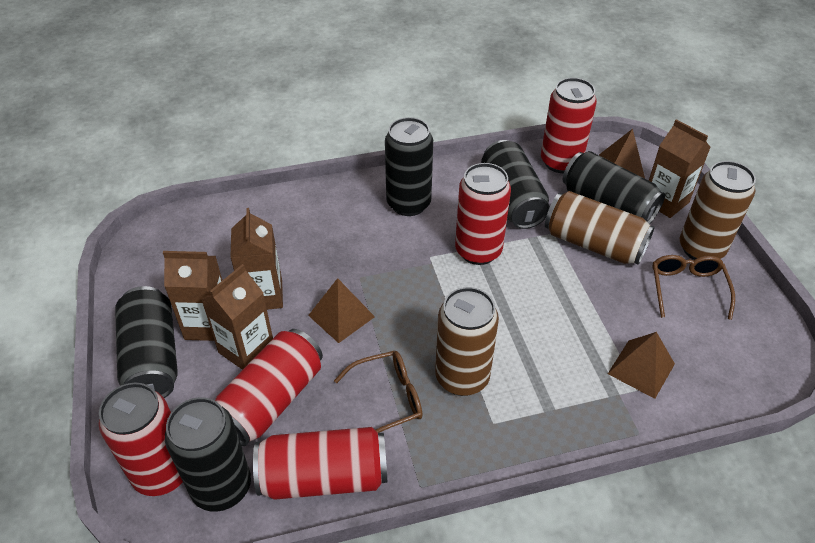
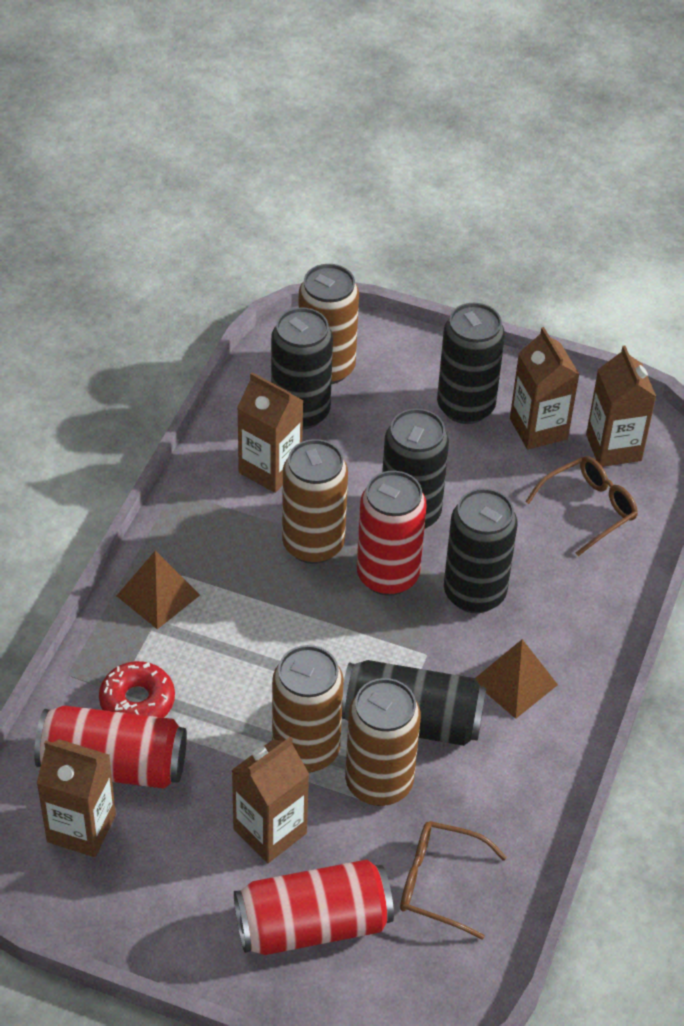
brown can: 3 -> 4
brown carton: 4 -> 5
brown pyramid: 3 -> 2
red can: 5 -> 3
red donut: 0 -> 1

